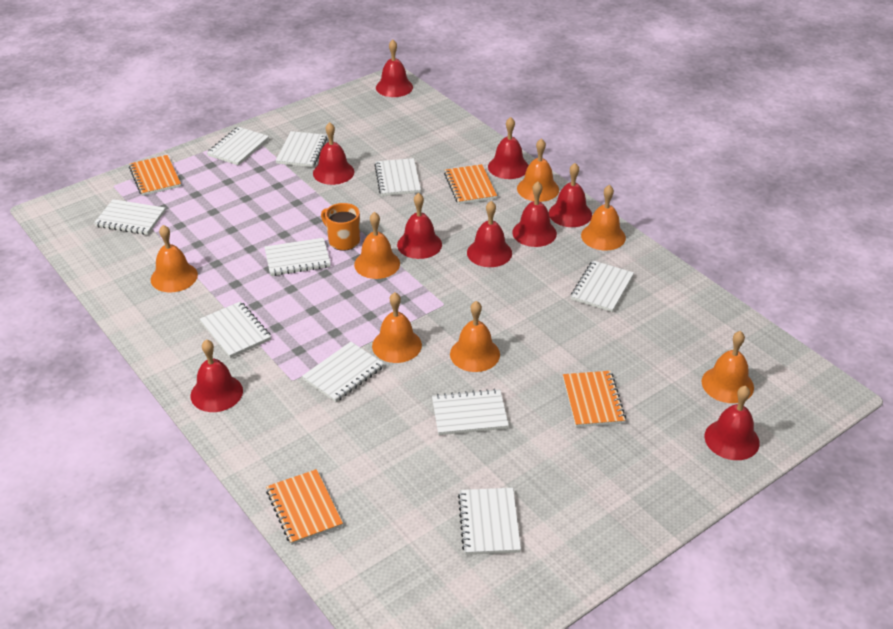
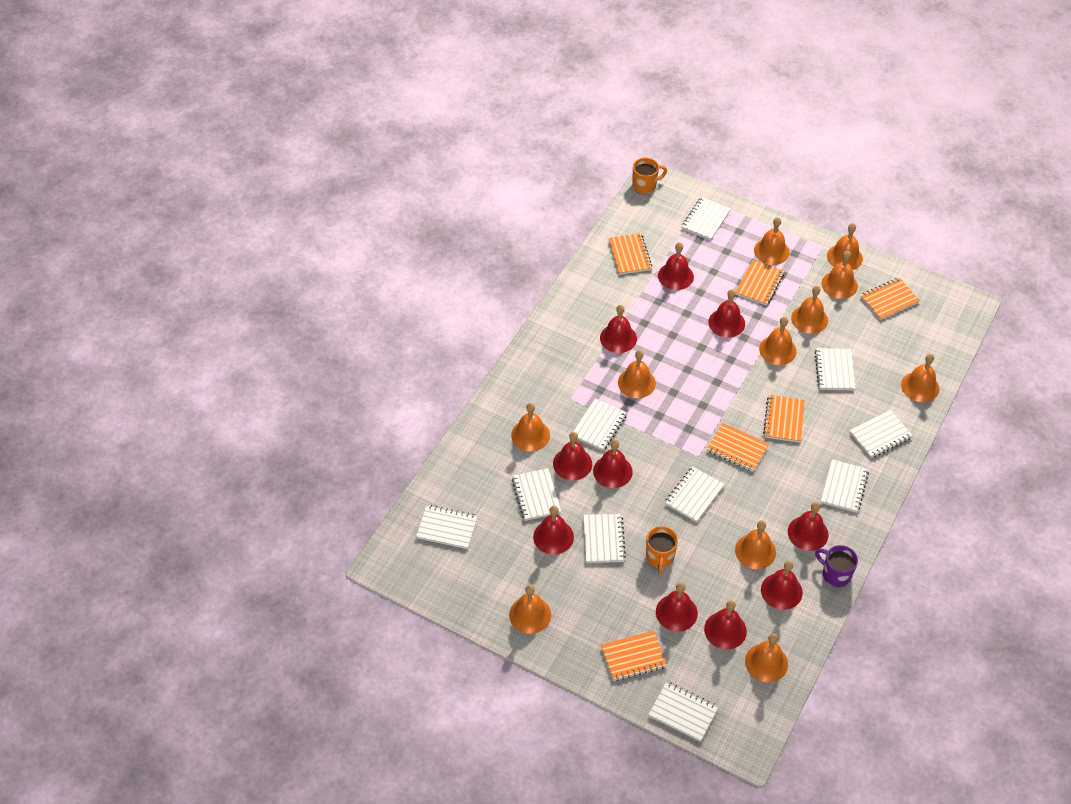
orange bell: 7 -> 11
orange mug: 1 -> 2
orange notebook: 4 -> 6
purple mug: 0 -> 1
red bell: 9 -> 10

